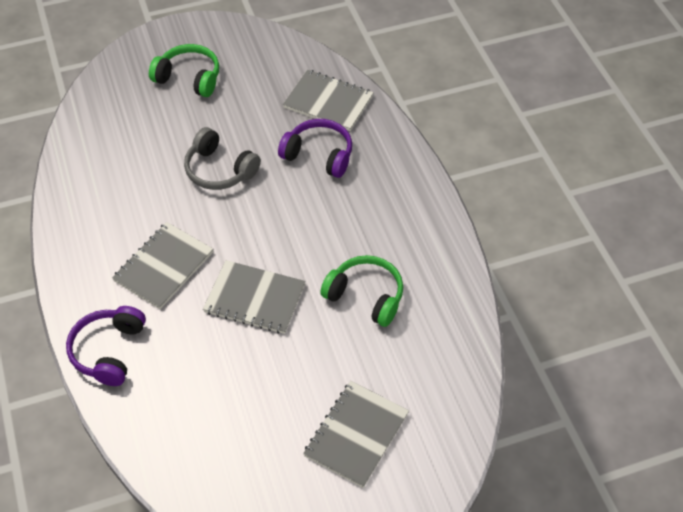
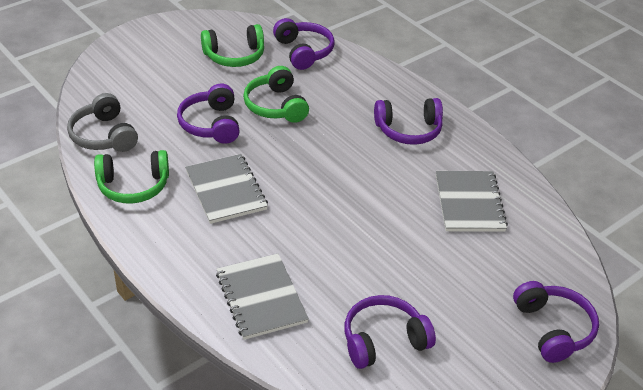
green headphones: 2 -> 3
grey notebook: 4 -> 3
purple headphones: 2 -> 5

